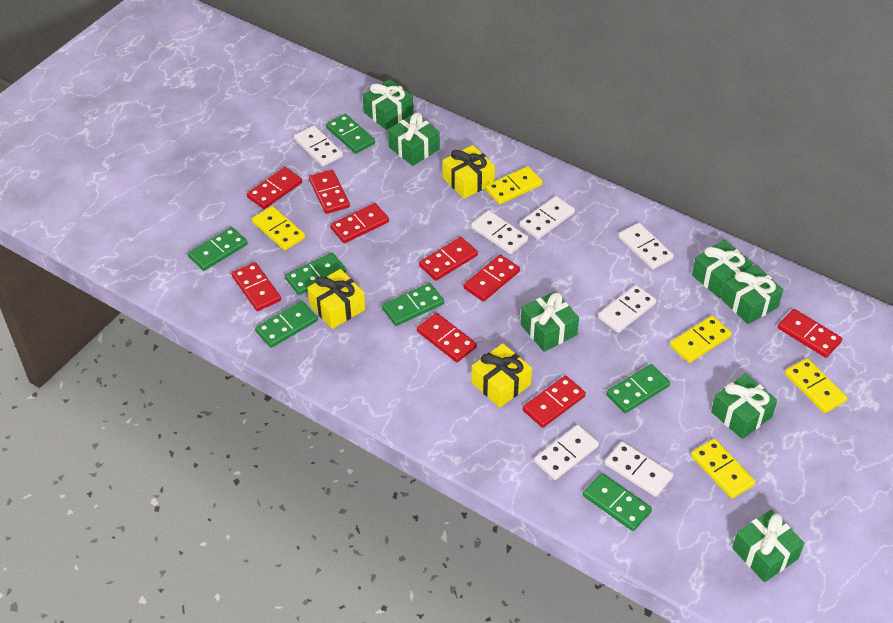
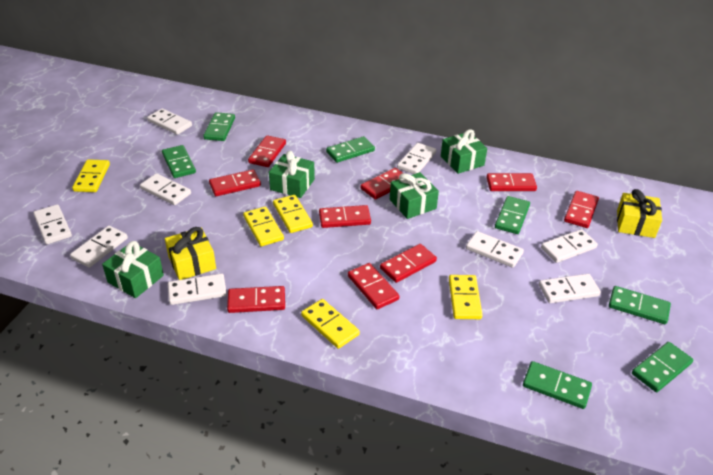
green gift: 7 -> 4
white domino: 7 -> 9
yellow gift: 3 -> 2

